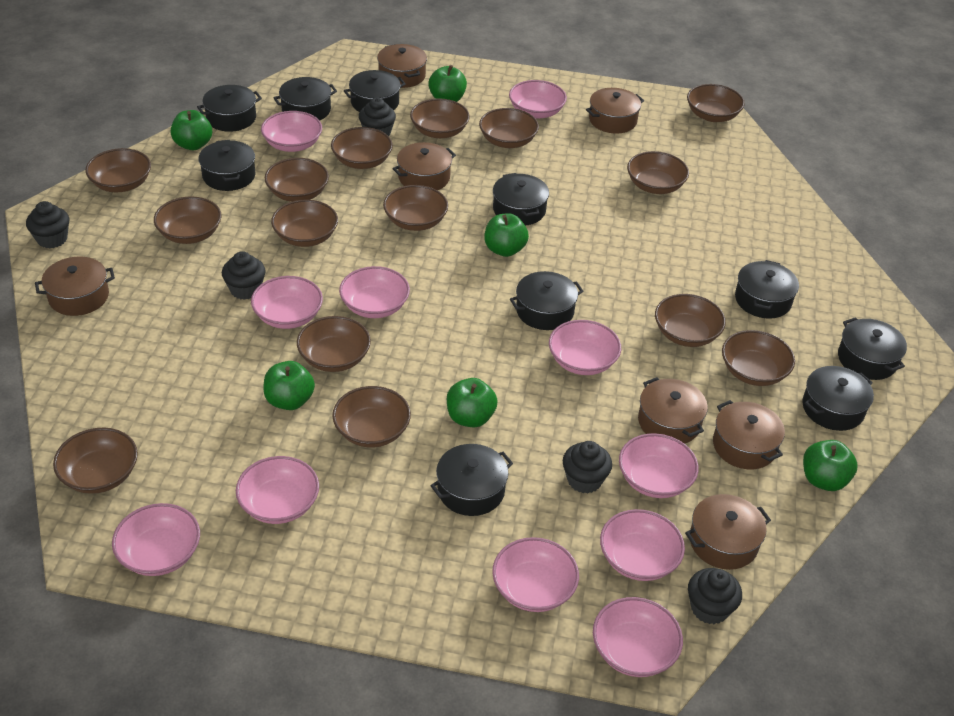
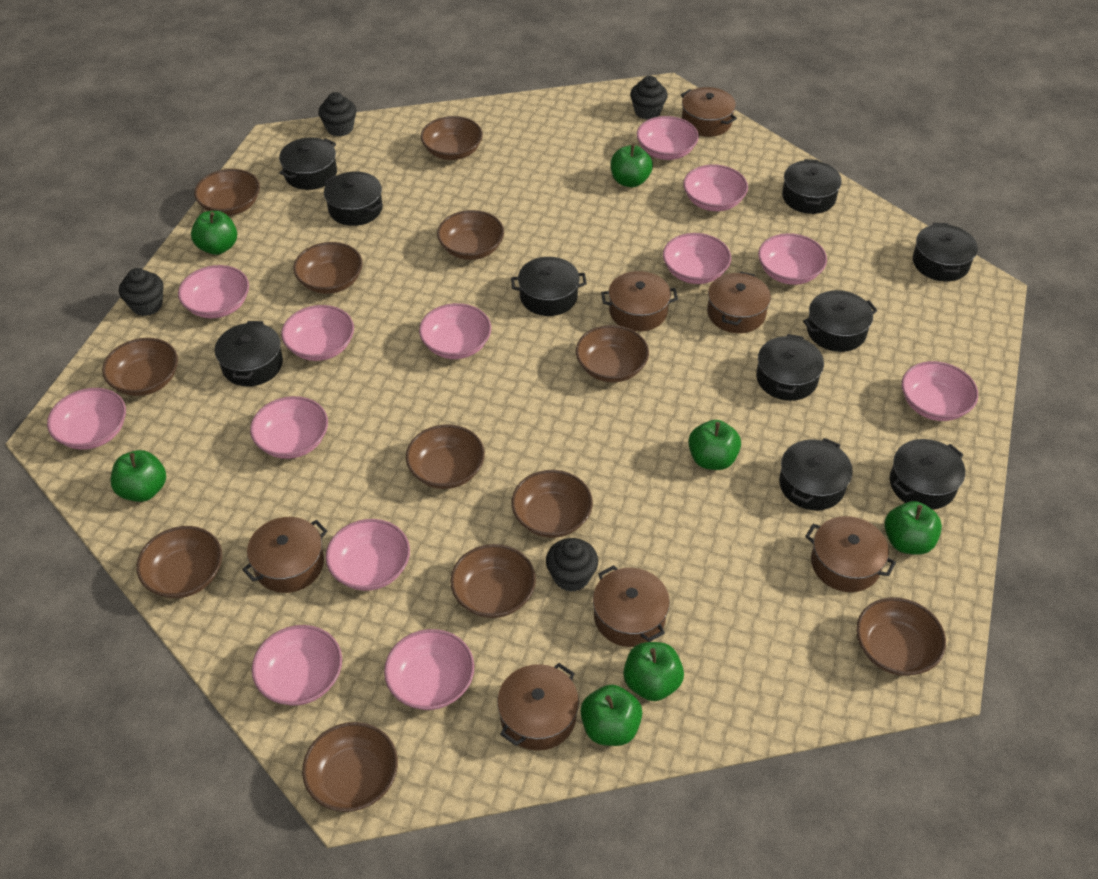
black cupcake: 5 -> 4
brown bowl: 15 -> 12
green apple: 6 -> 7
pink bowl: 11 -> 13

